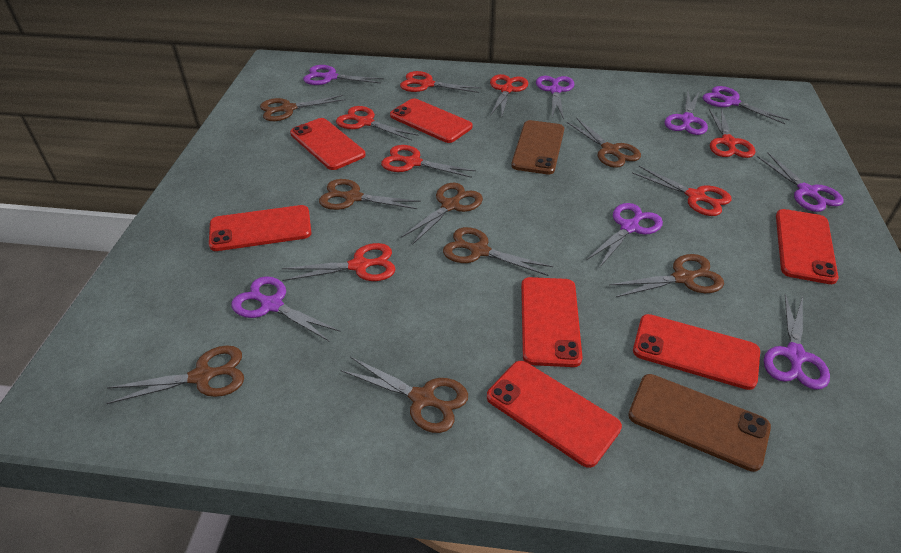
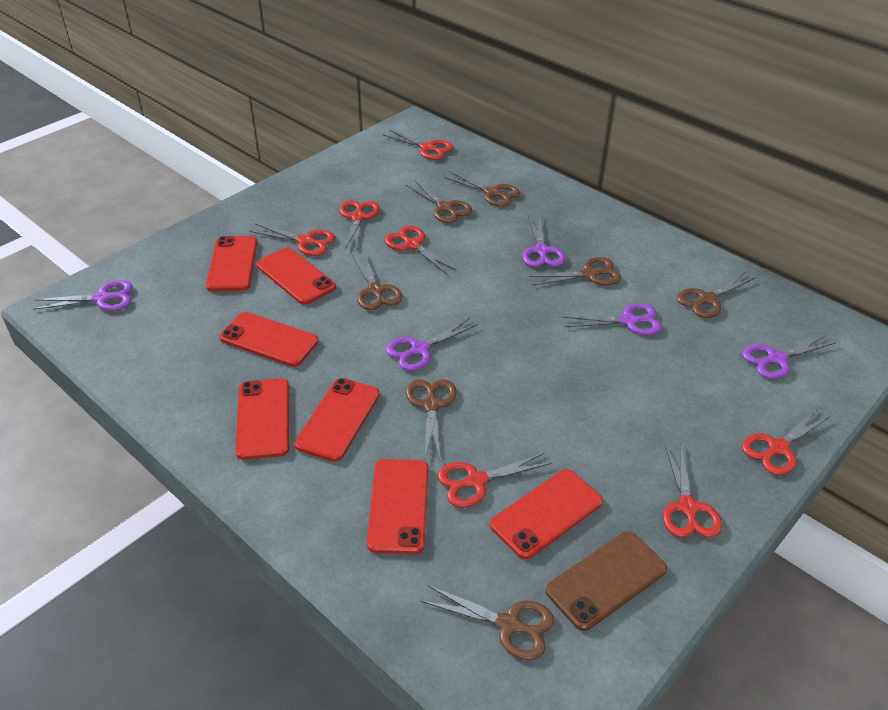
brown phone: 2 -> 1
brown scissors: 8 -> 7
purple scissors: 8 -> 5

